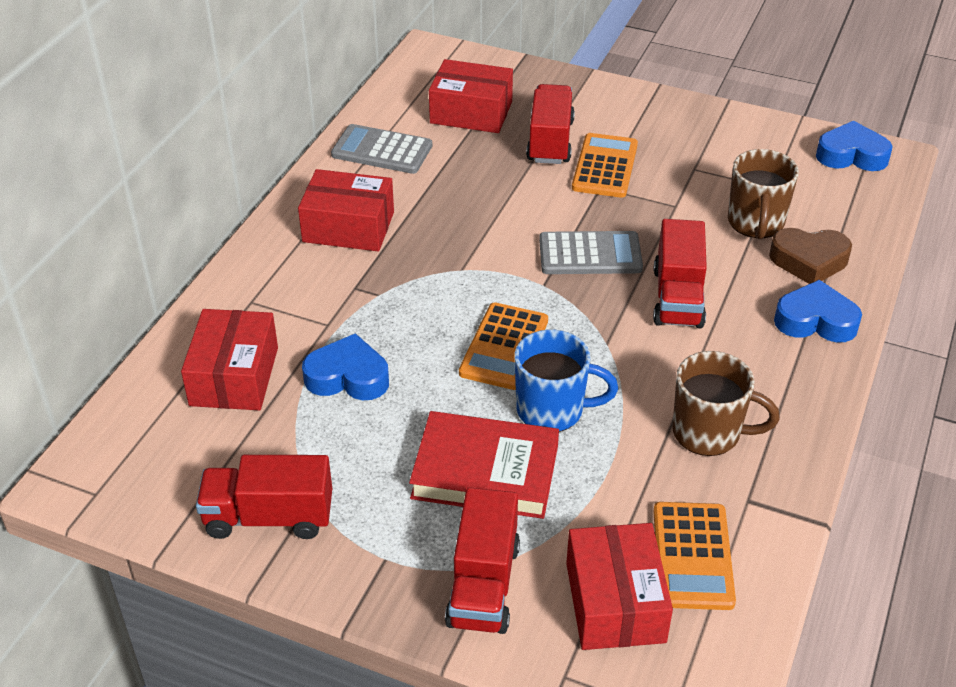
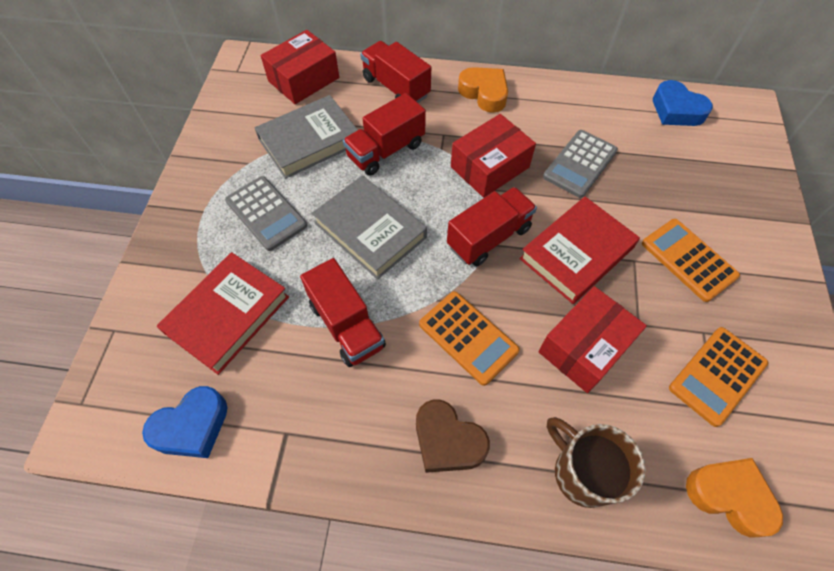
blue heart: 3 -> 2
blue mug: 1 -> 0
brown mug: 2 -> 1
grey book: 0 -> 2
orange heart: 0 -> 2
red book: 1 -> 2
red box: 4 -> 3

